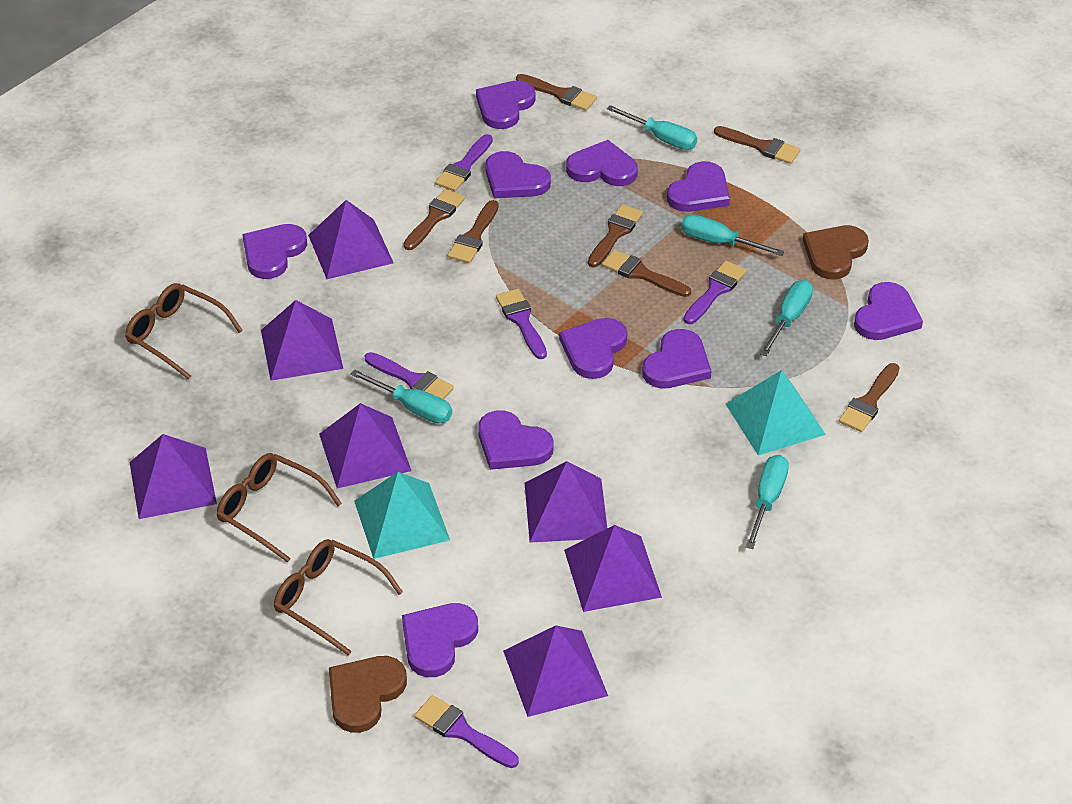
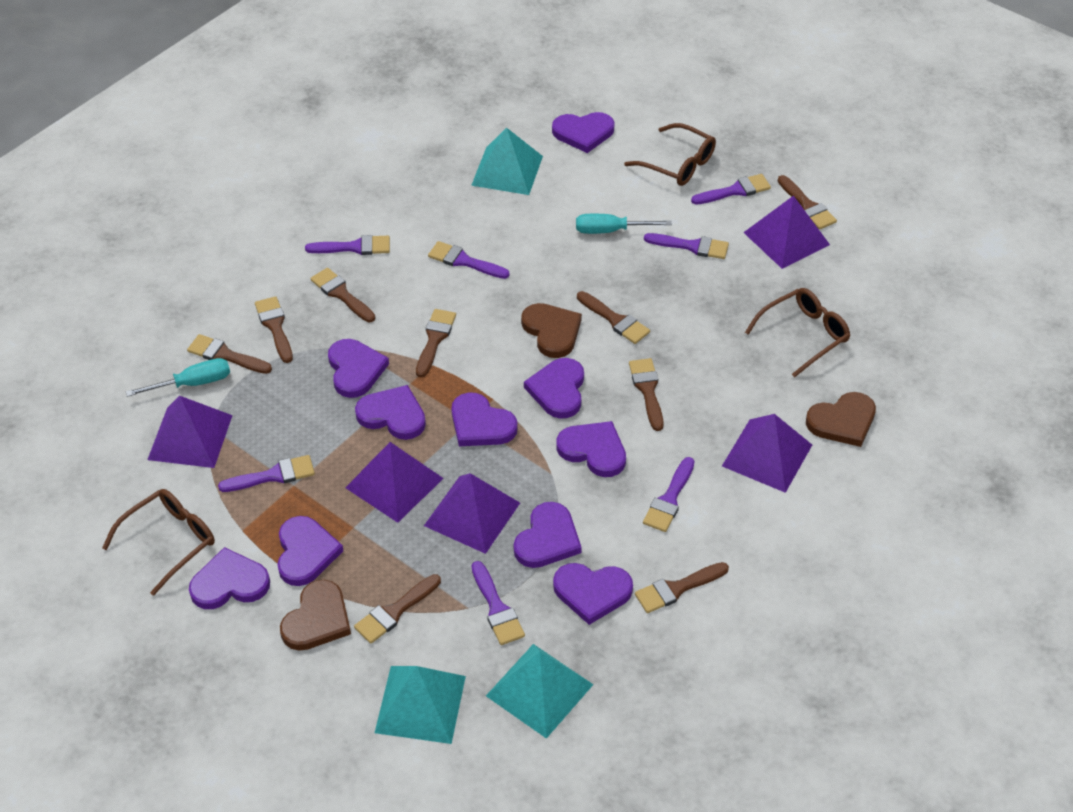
brown brush: 7 -> 9
brown heart: 2 -> 3
purple brush: 5 -> 7
purple pyramid: 7 -> 5
turquoise pyramid: 2 -> 3
turquoise screwdriver: 5 -> 2

